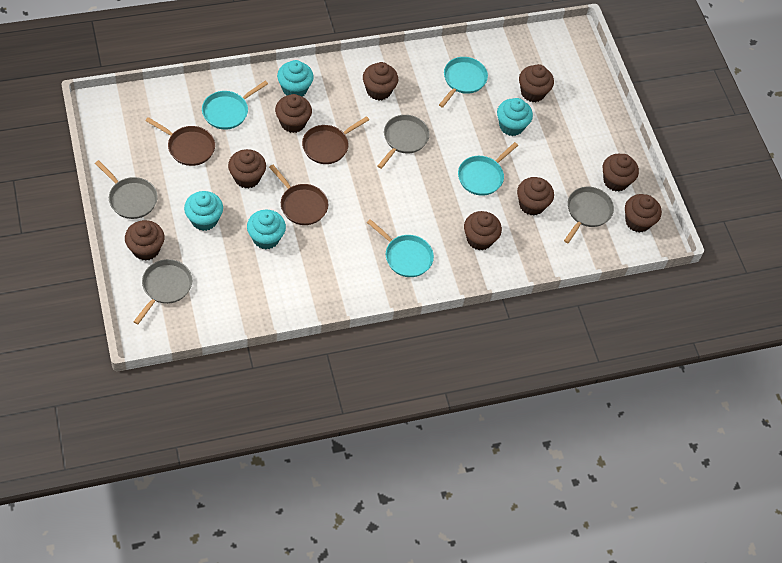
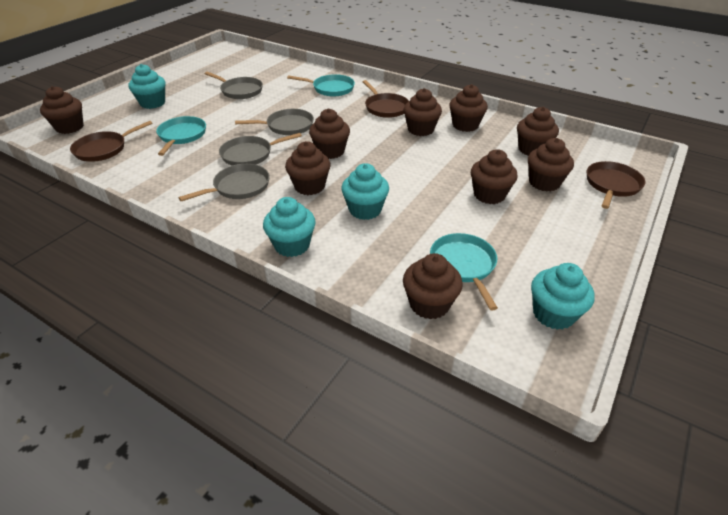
turquoise pan: 4 -> 3

